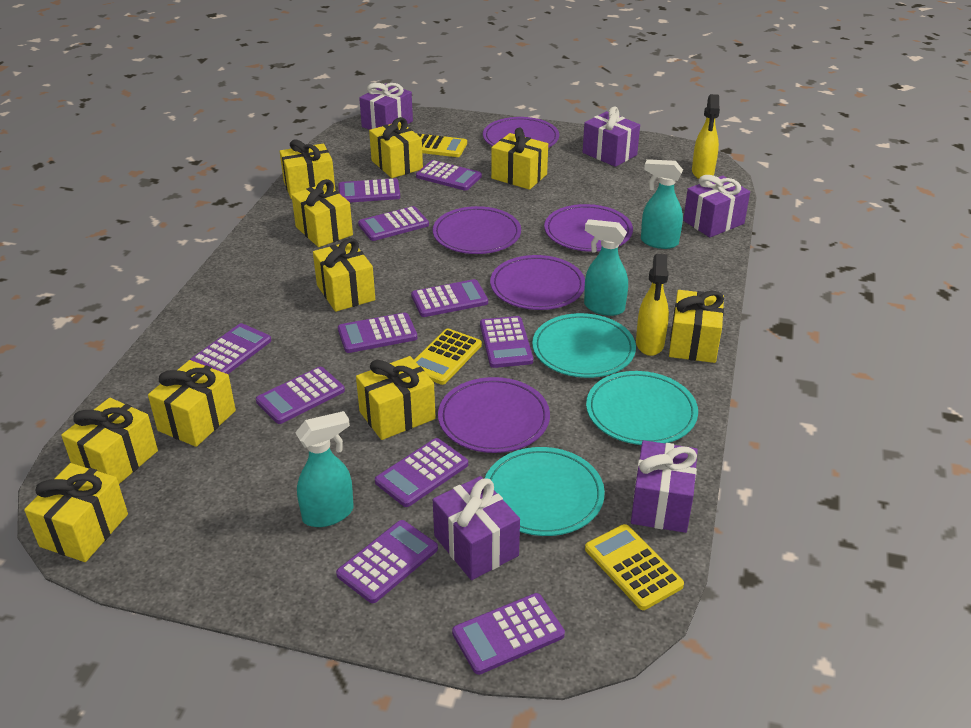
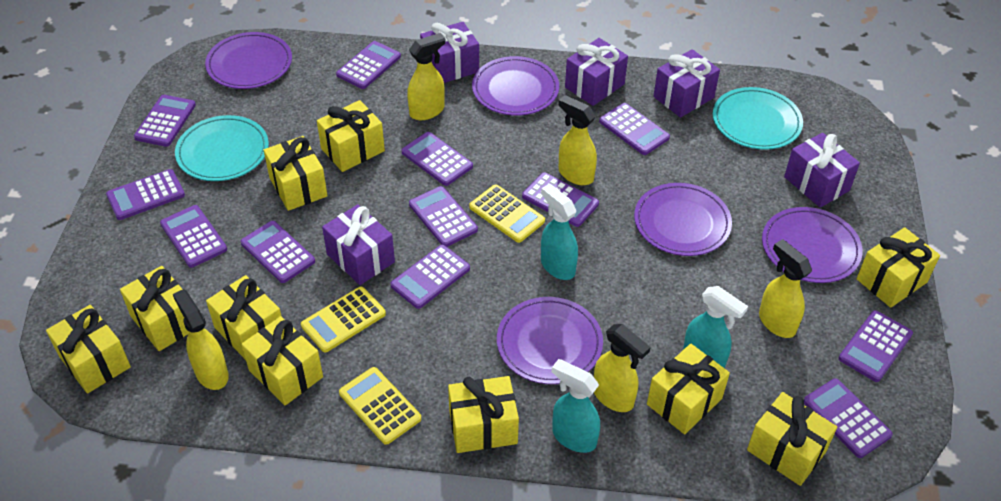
purple calculator: 11 -> 12
turquoise plate: 3 -> 2
yellow spray bottle: 2 -> 5

